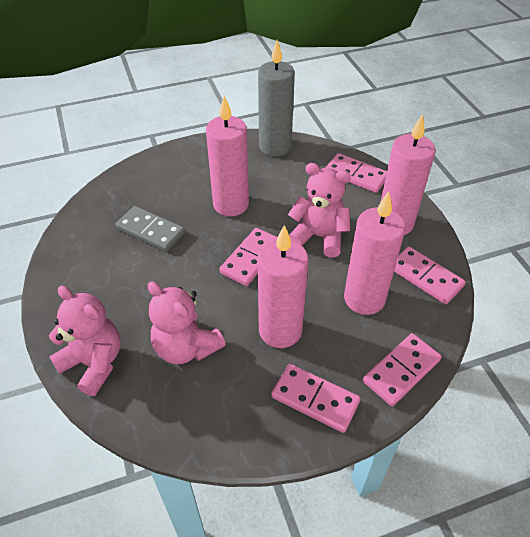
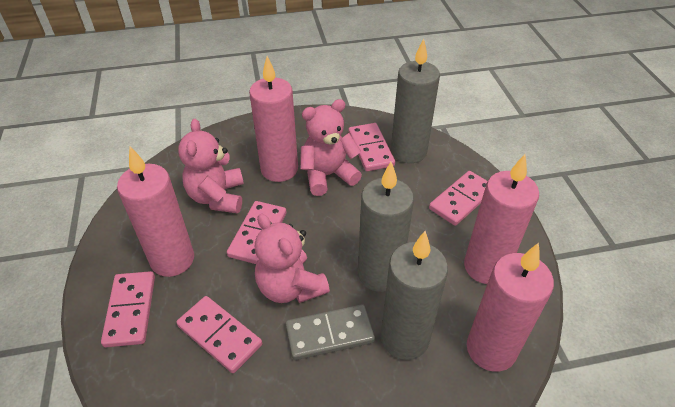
grey candle: 1 -> 3

